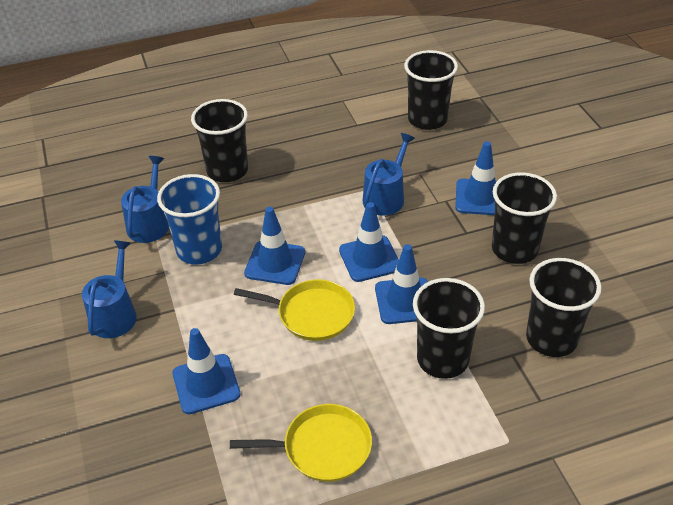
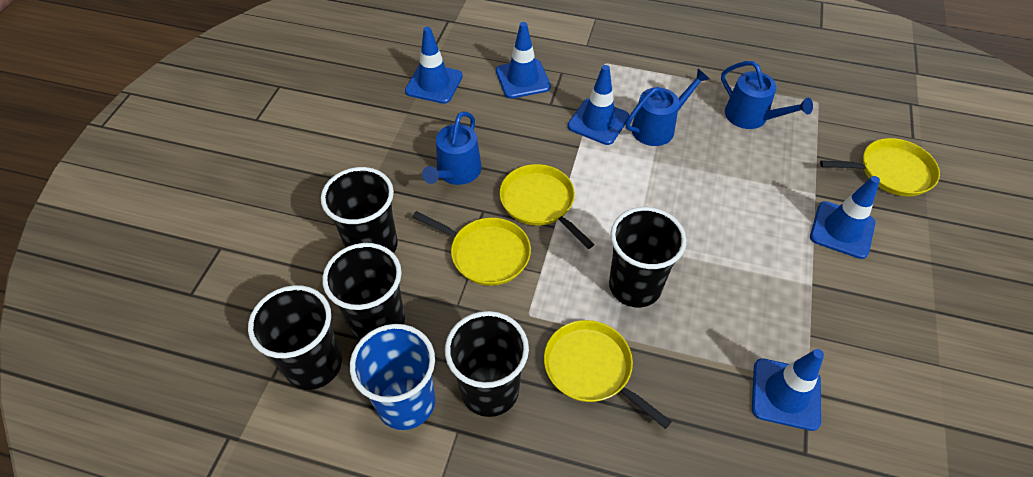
yellow pan: 2 -> 4

